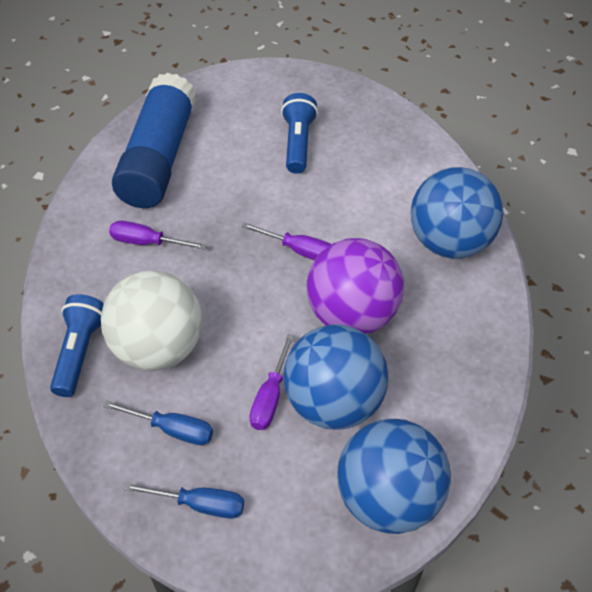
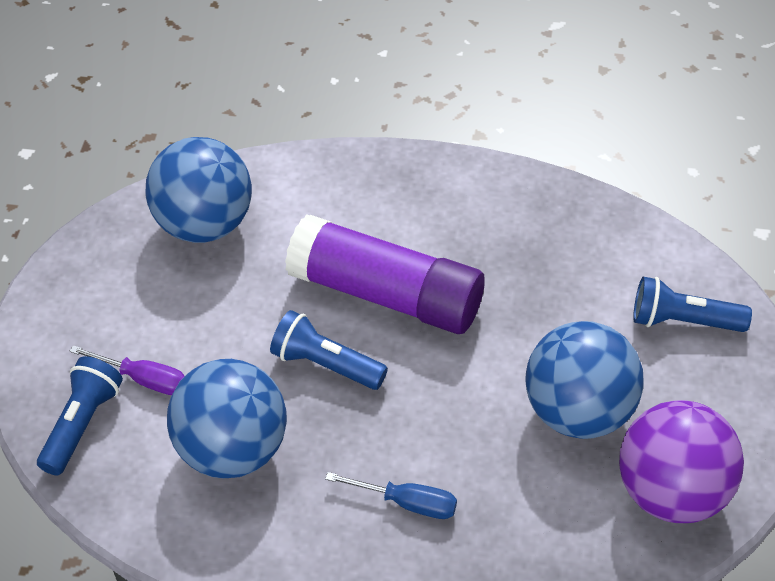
blue flashlight: 2 -> 3
blue glue stick: 1 -> 0
blue screwdriver: 2 -> 1
purple glue stick: 0 -> 1
purple screwdriver: 3 -> 1
white ball: 1 -> 0

